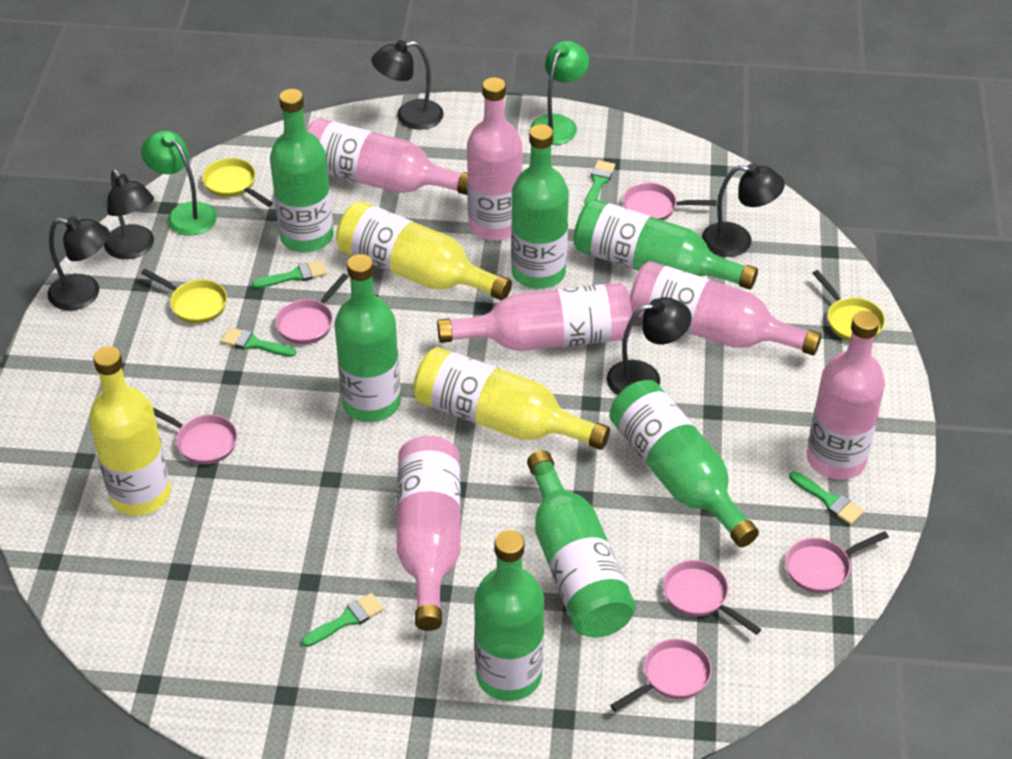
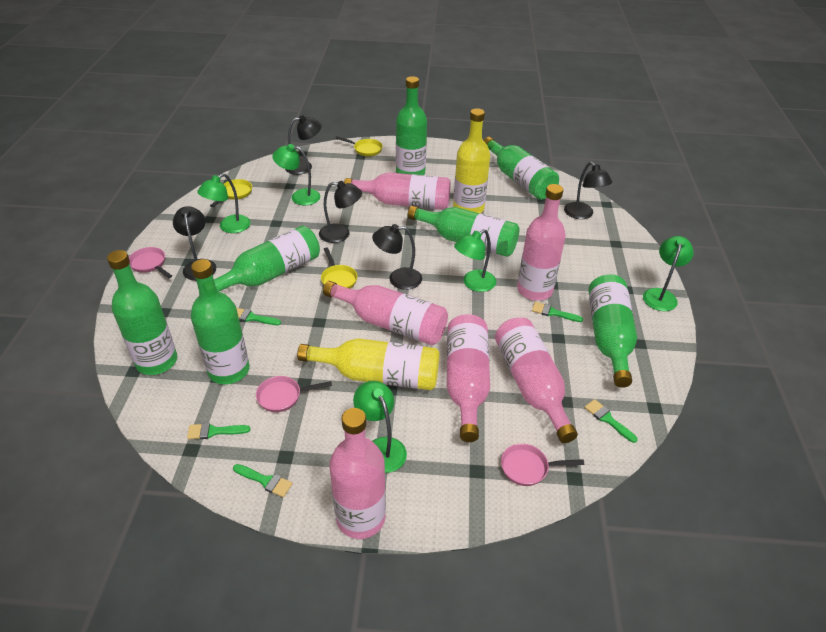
green lamp: 2 -> 5
pink pan: 6 -> 3
yellow bottle: 3 -> 2

